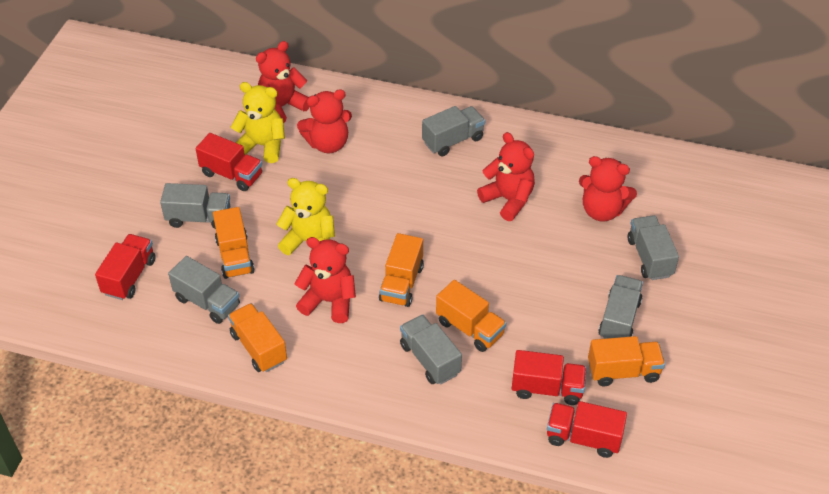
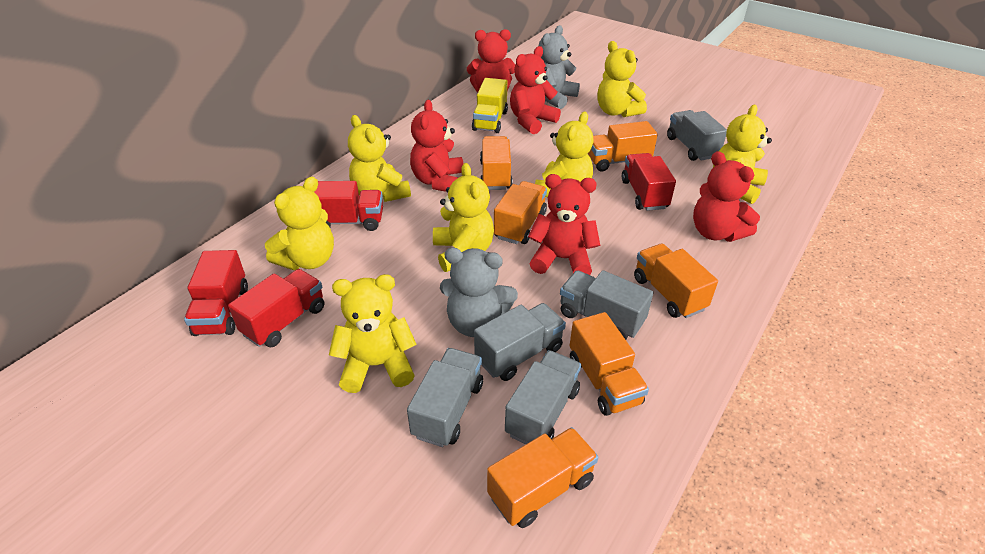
grey teddy bear: 0 -> 2
grey truck: 6 -> 5
orange truck: 5 -> 6
yellow teddy bear: 2 -> 7
yellow truck: 0 -> 1

